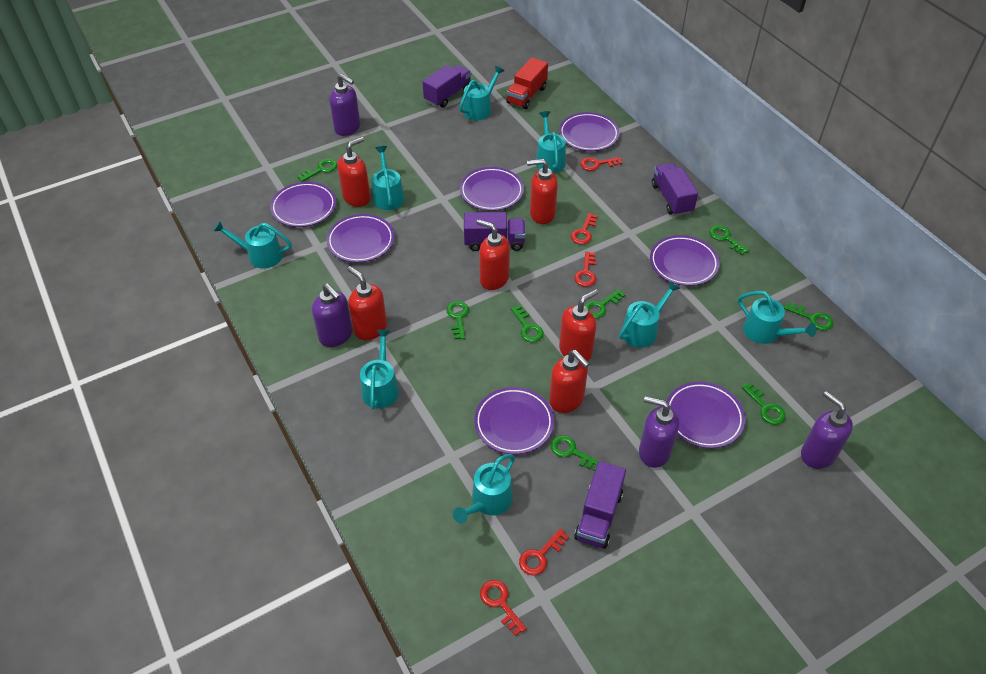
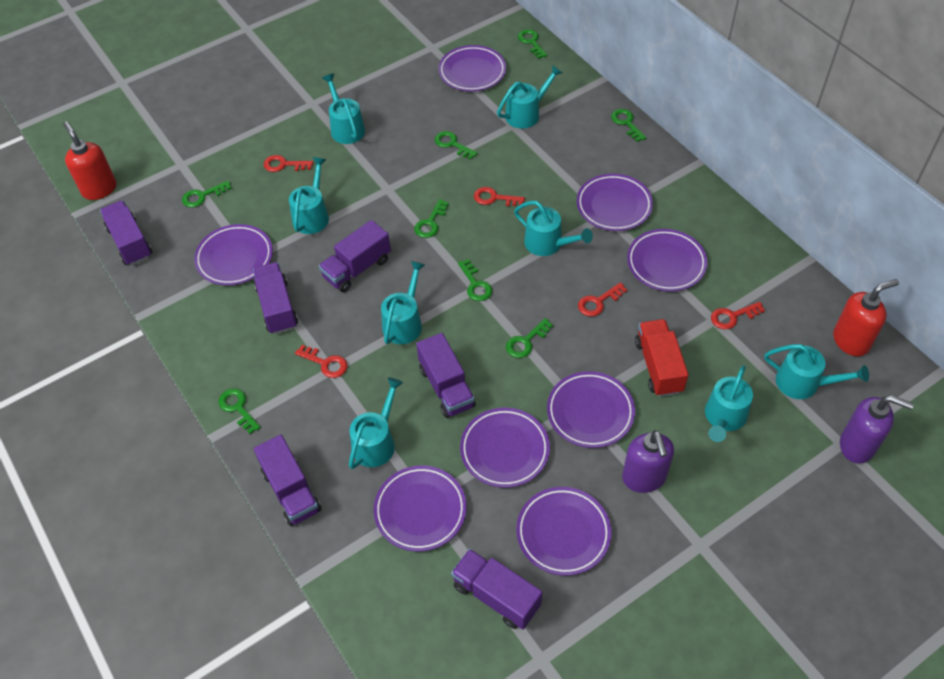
purple plate: 7 -> 8
purple soap dispenser: 4 -> 2
purple truck: 4 -> 6
red soap dispenser: 6 -> 2

